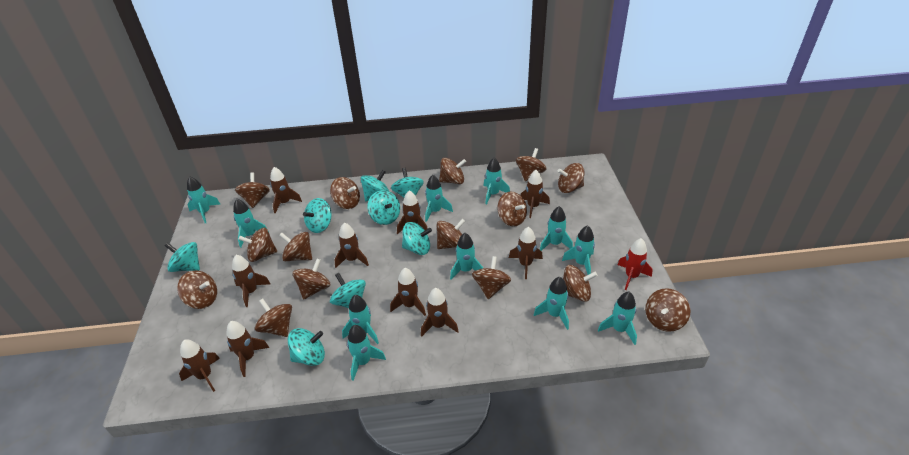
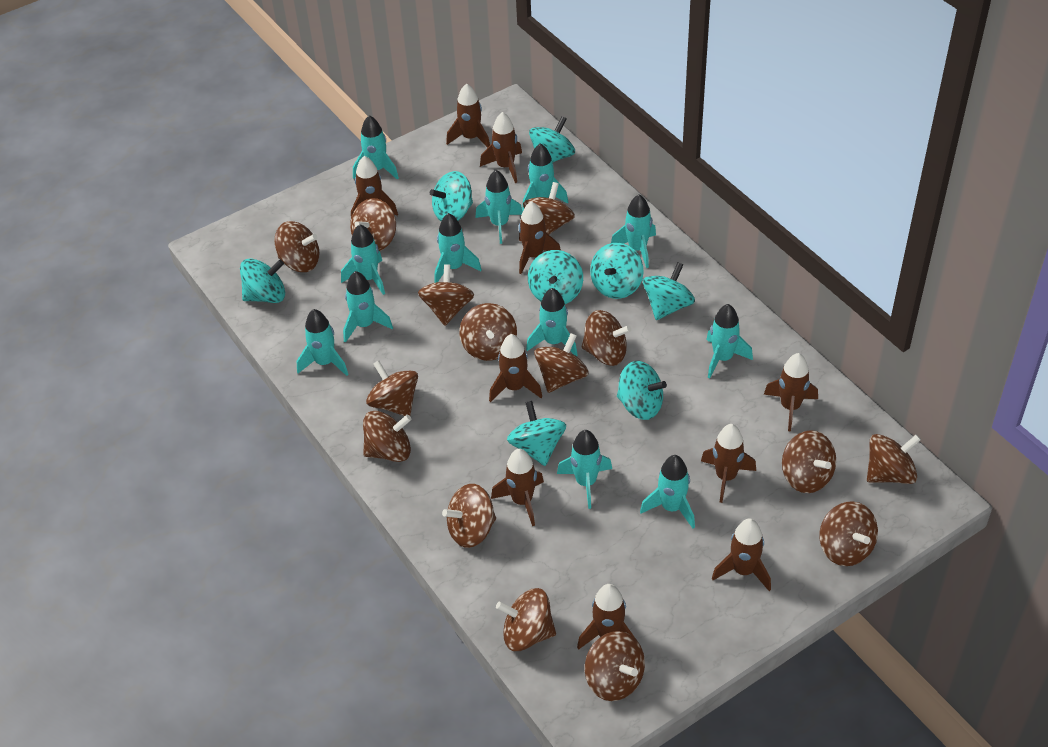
red rocket: 1 -> 0
turquoise rocket: 11 -> 12

